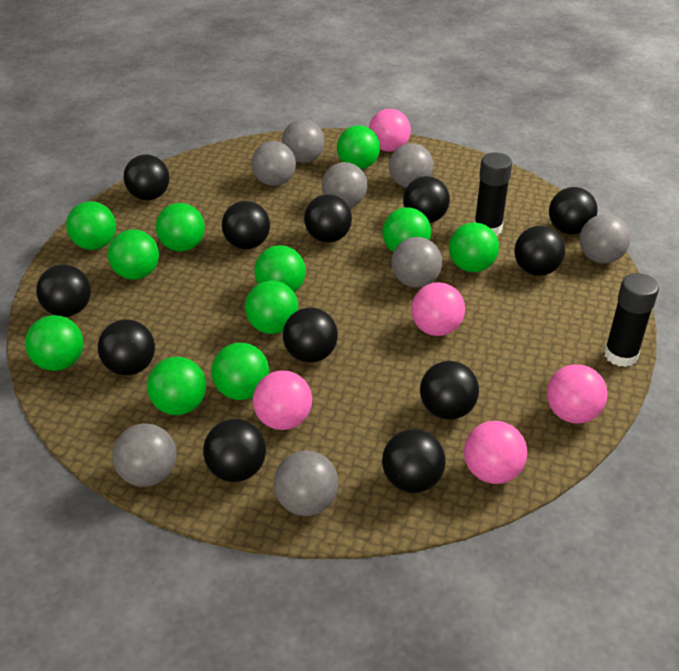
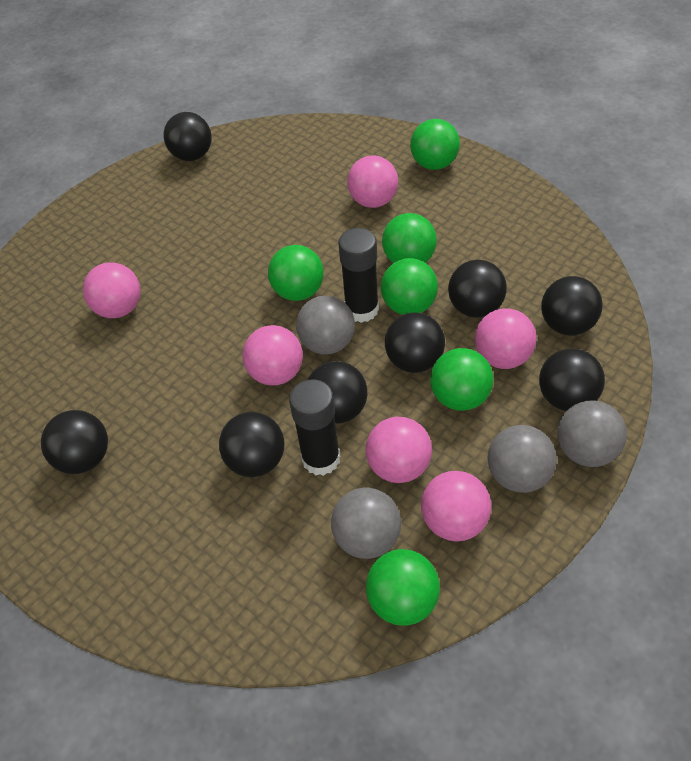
black ball: 12 -> 8
green ball: 11 -> 6
grey ball: 8 -> 4
pink ball: 5 -> 6

